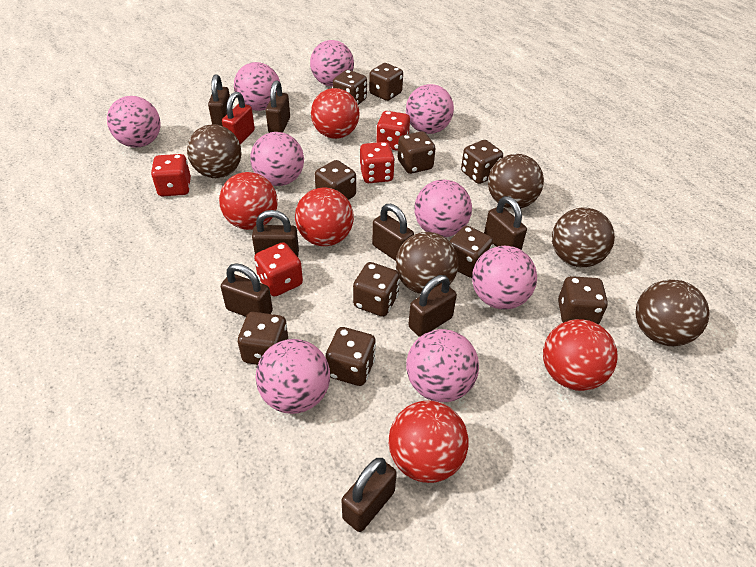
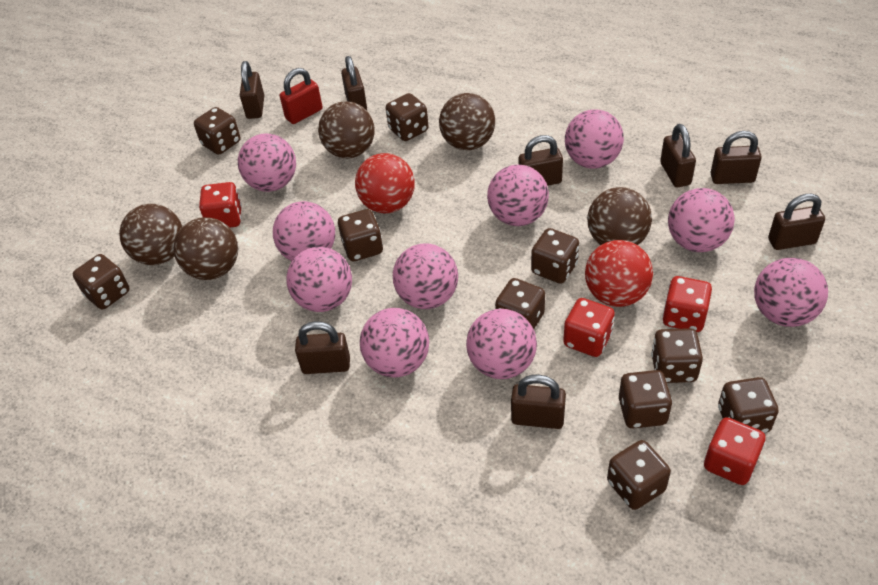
pink ball: 9 -> 10
red ball: 5 -> 2

